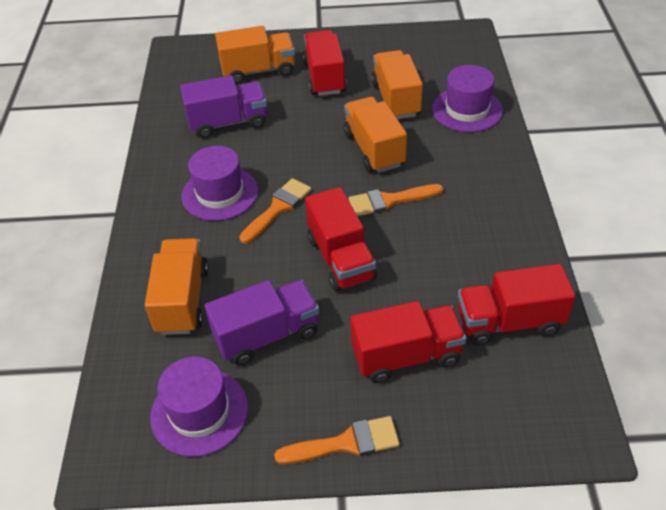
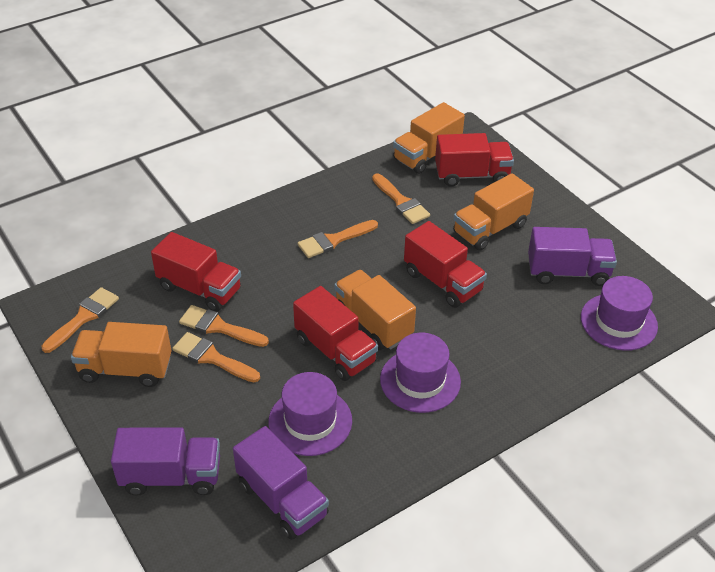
orange brush: 3 -> 5
purple truck: 2 -> 3

